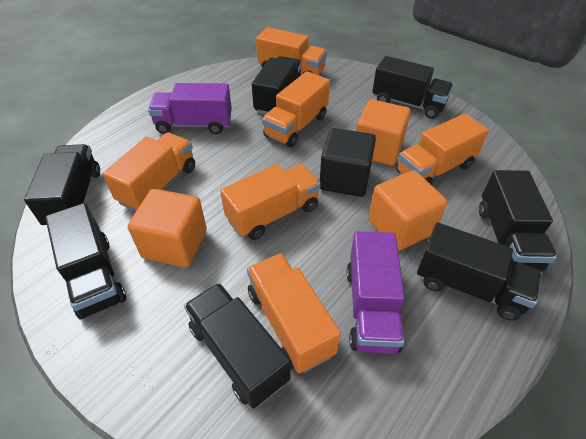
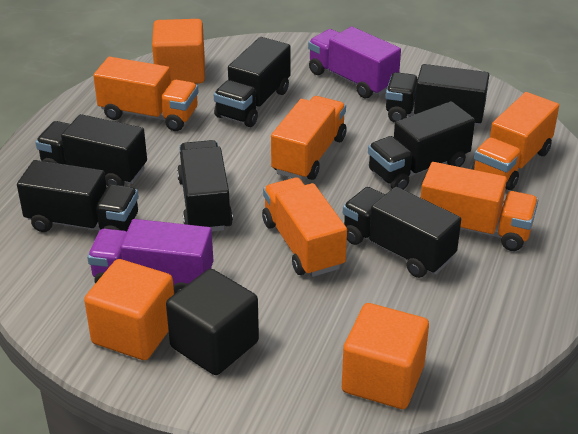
orange truck: 6 -> 5

